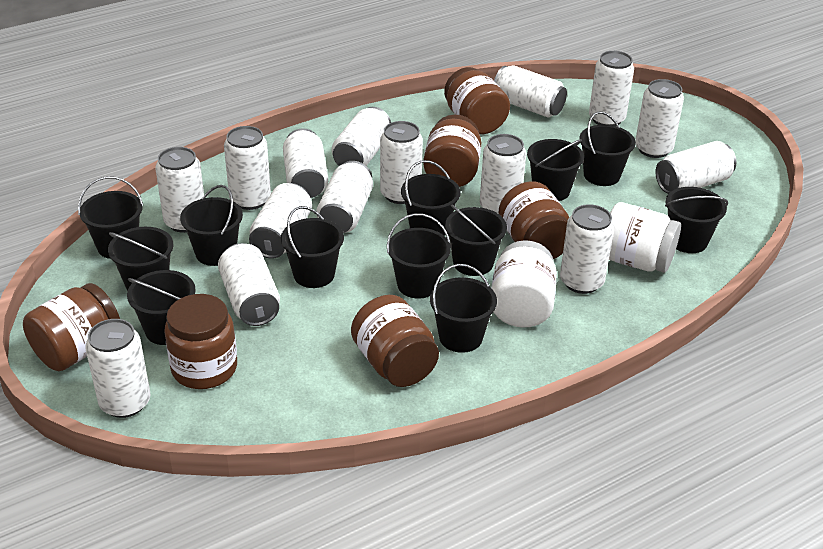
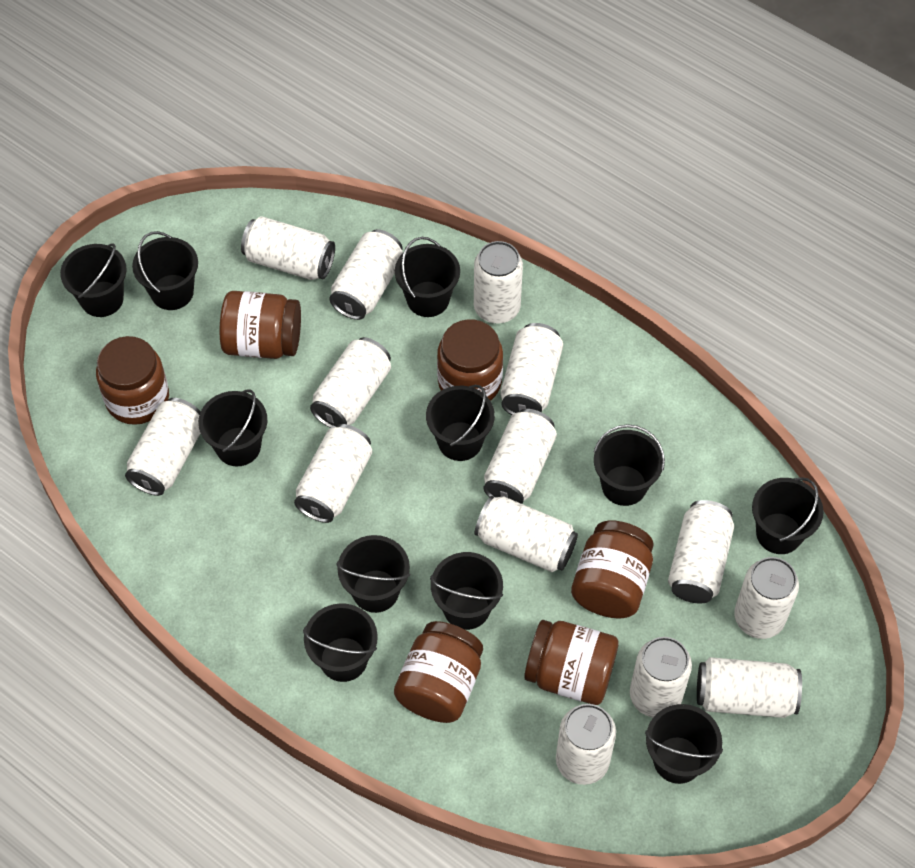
black bucket: 12 -> 11
white can: 15 -> 14
white jar: 2 -> 0

